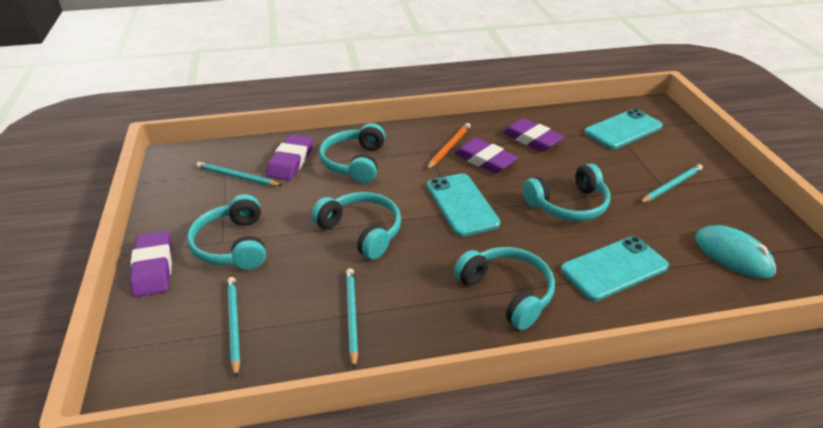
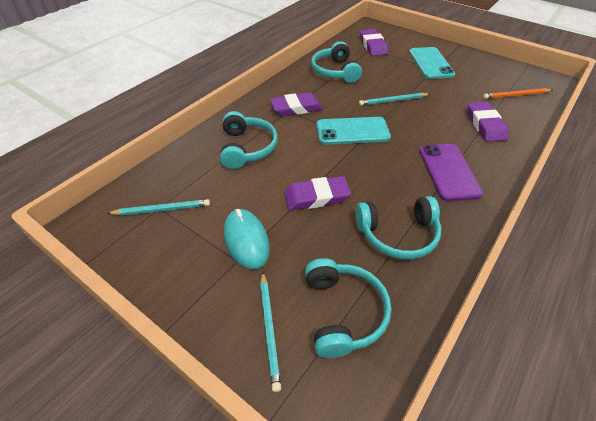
purple phone: 0 -> 1
turquoise headphones: 5 -> 4
turquoise pencil: 4 -> 3
turquoise phone: 3 -> 2

